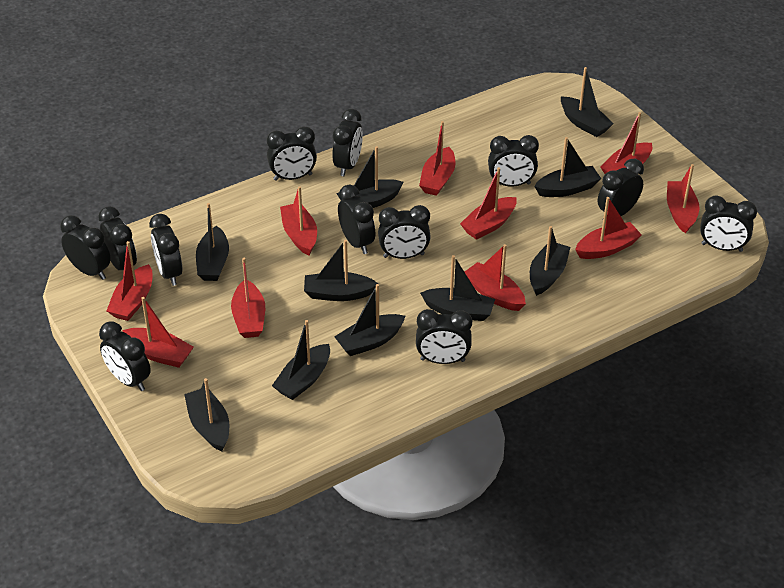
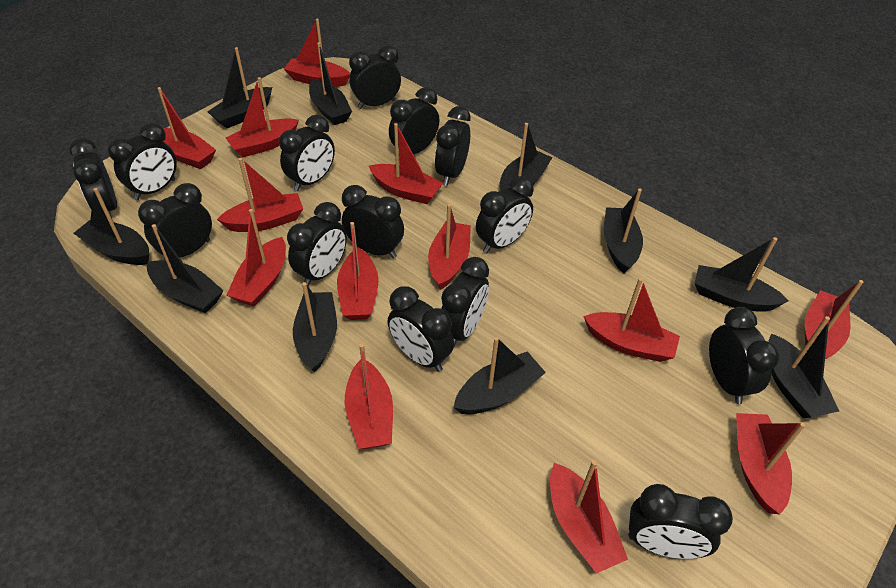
black clock: 12 -> 14
red boat: 10 -> 13

